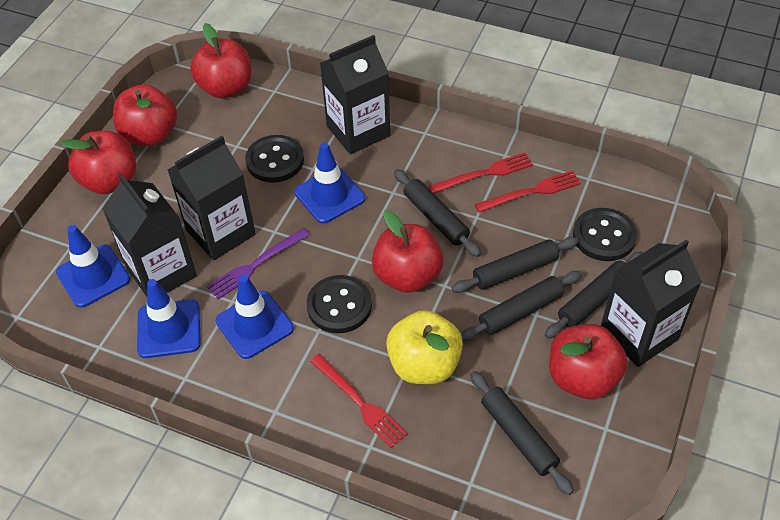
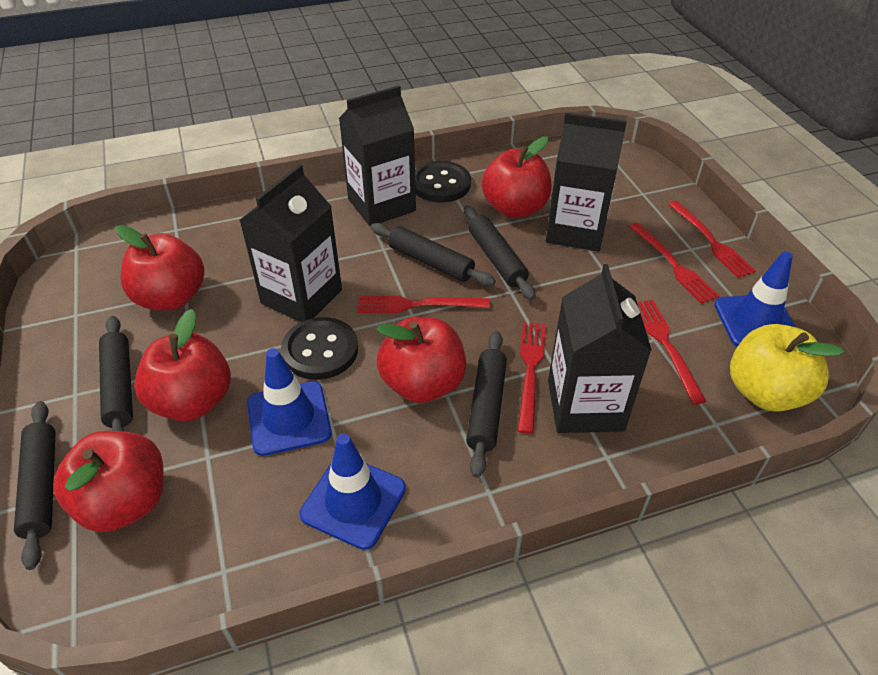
black button: 3 -> 2
blue traffic cone: 4 -> 3
purple fork: 1 -> 0
red fork: 3 -> 5

